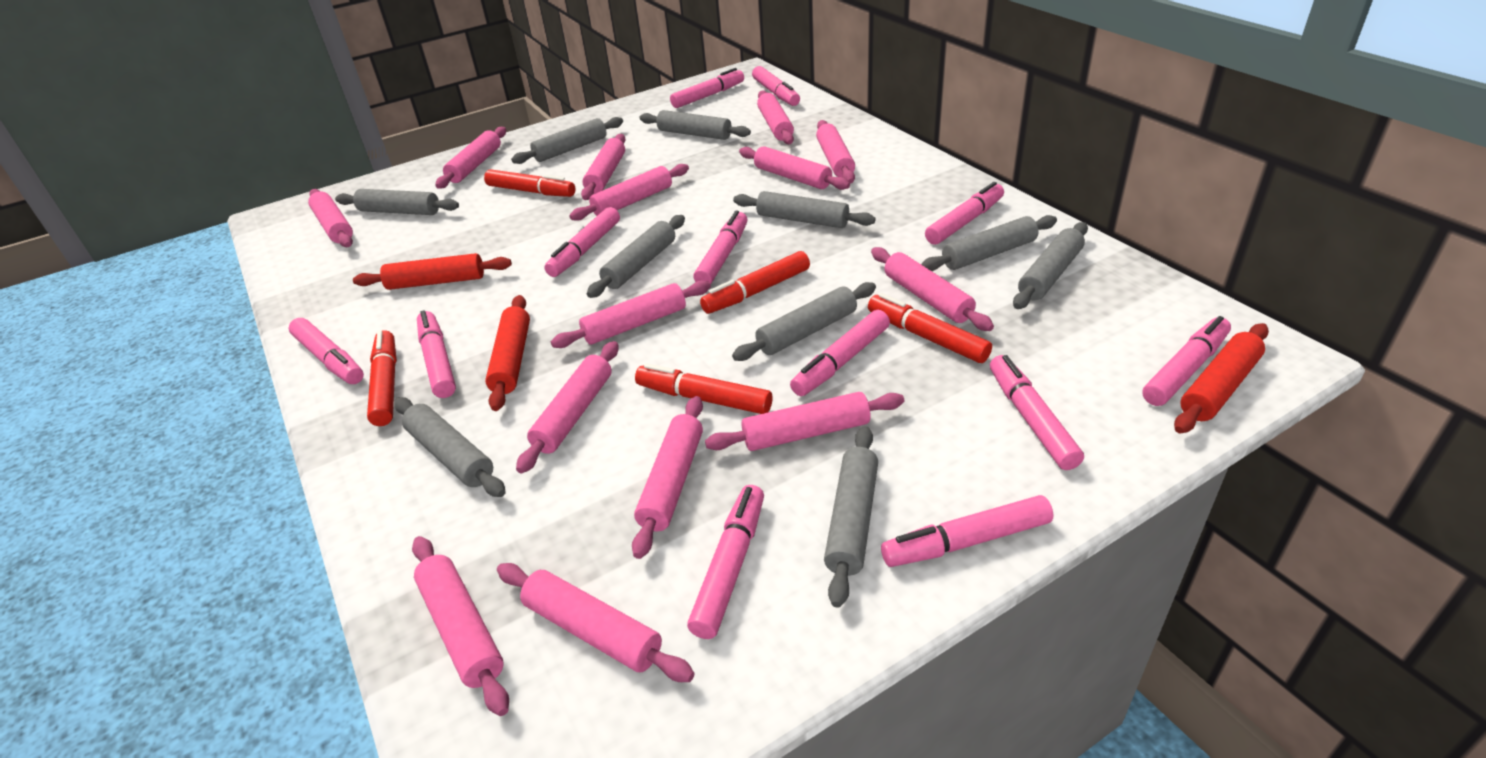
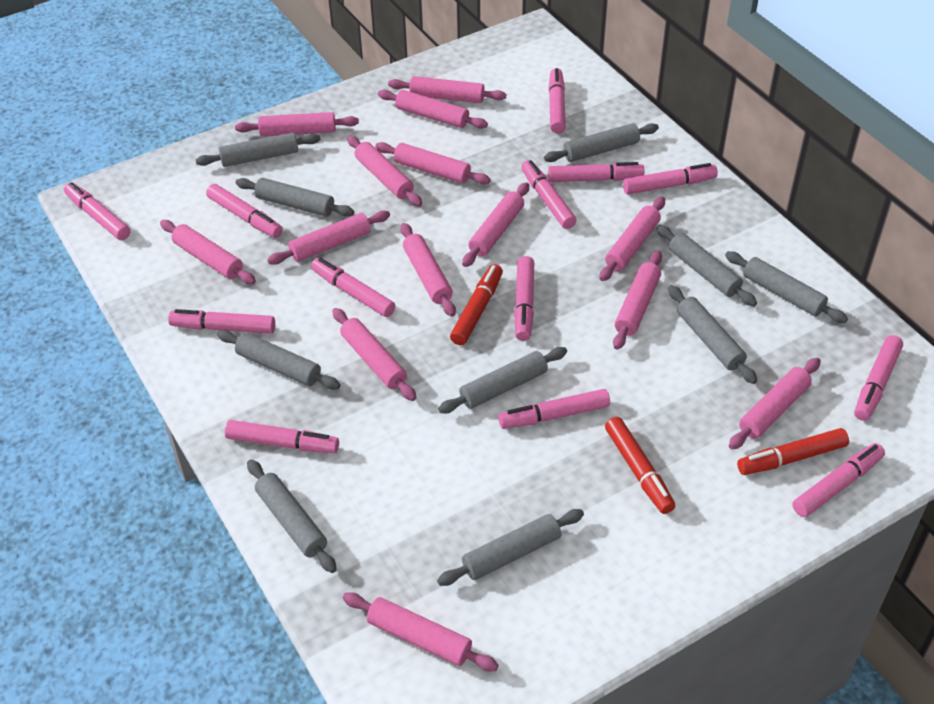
pink marker: 12 -> 13
red marker: 5 -> 3
red rolling pin: 3 -> 0

